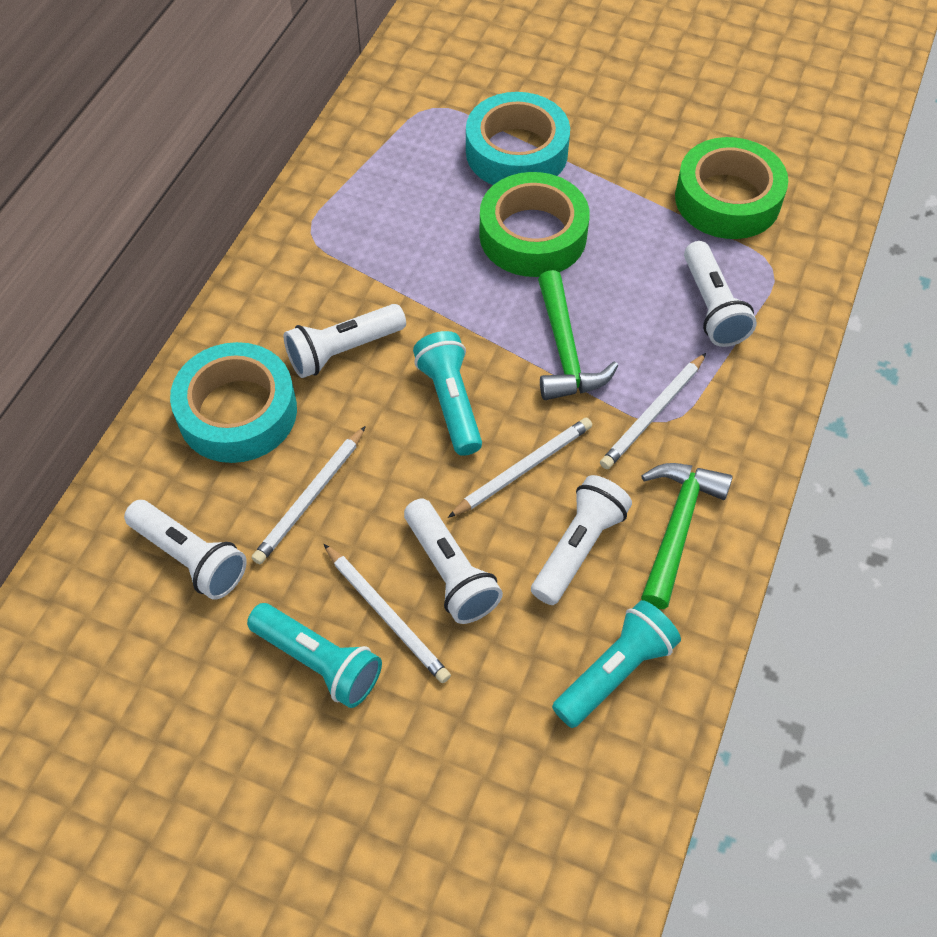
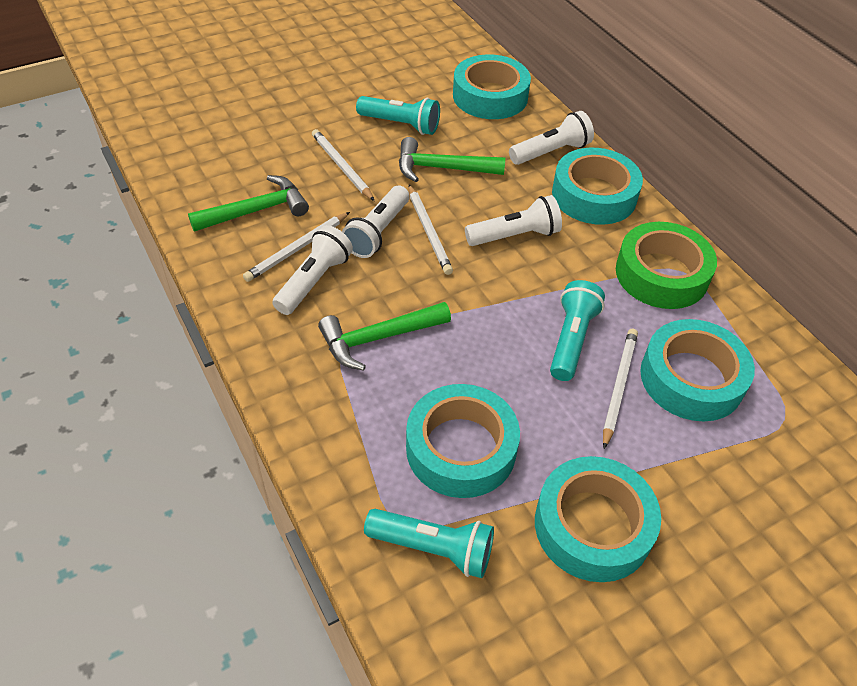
green hammer: 2 -> 3
green tape: 2 -> 1
turquoise tape: 2 -> 5
white flashlight: 5 -> 4

